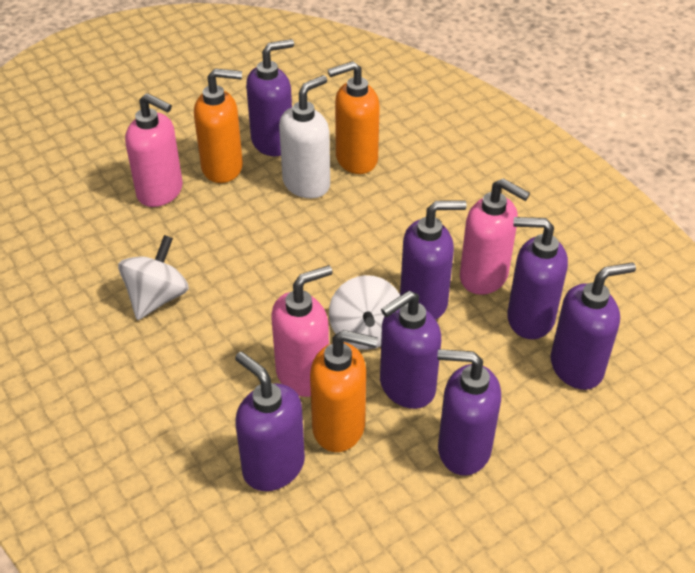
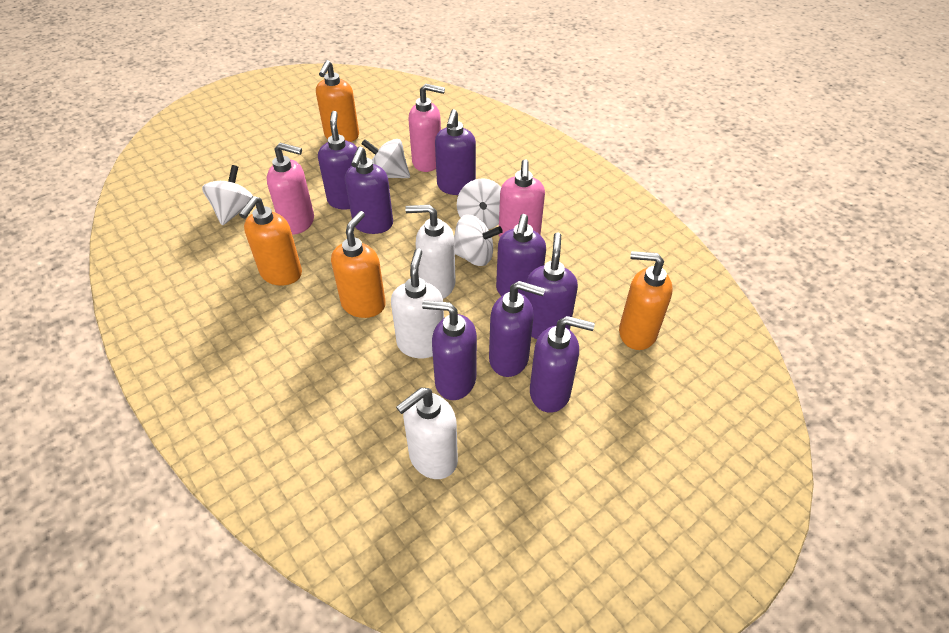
orange soap dispenser: 3 -> 4
purple soap dispenser: 7 -> 8
white soap dispenser: 1 -> 3
white spinning top: 2 -> 4

